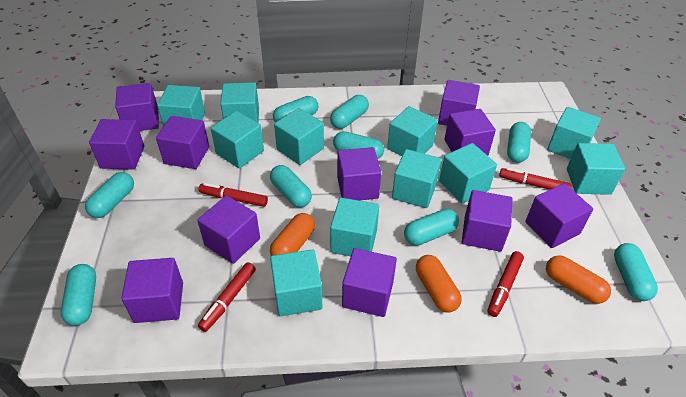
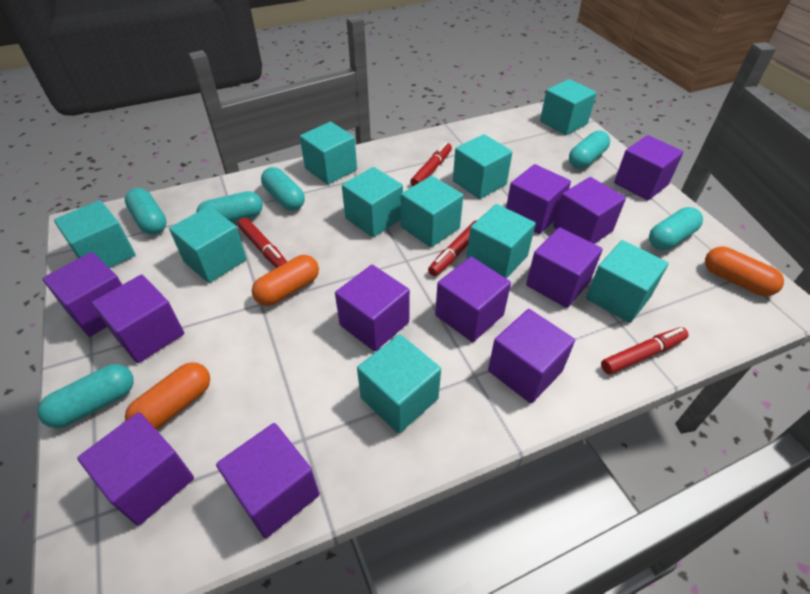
turquoise capsule: 9 -> 6
turquoise cube: 11 -> 10

